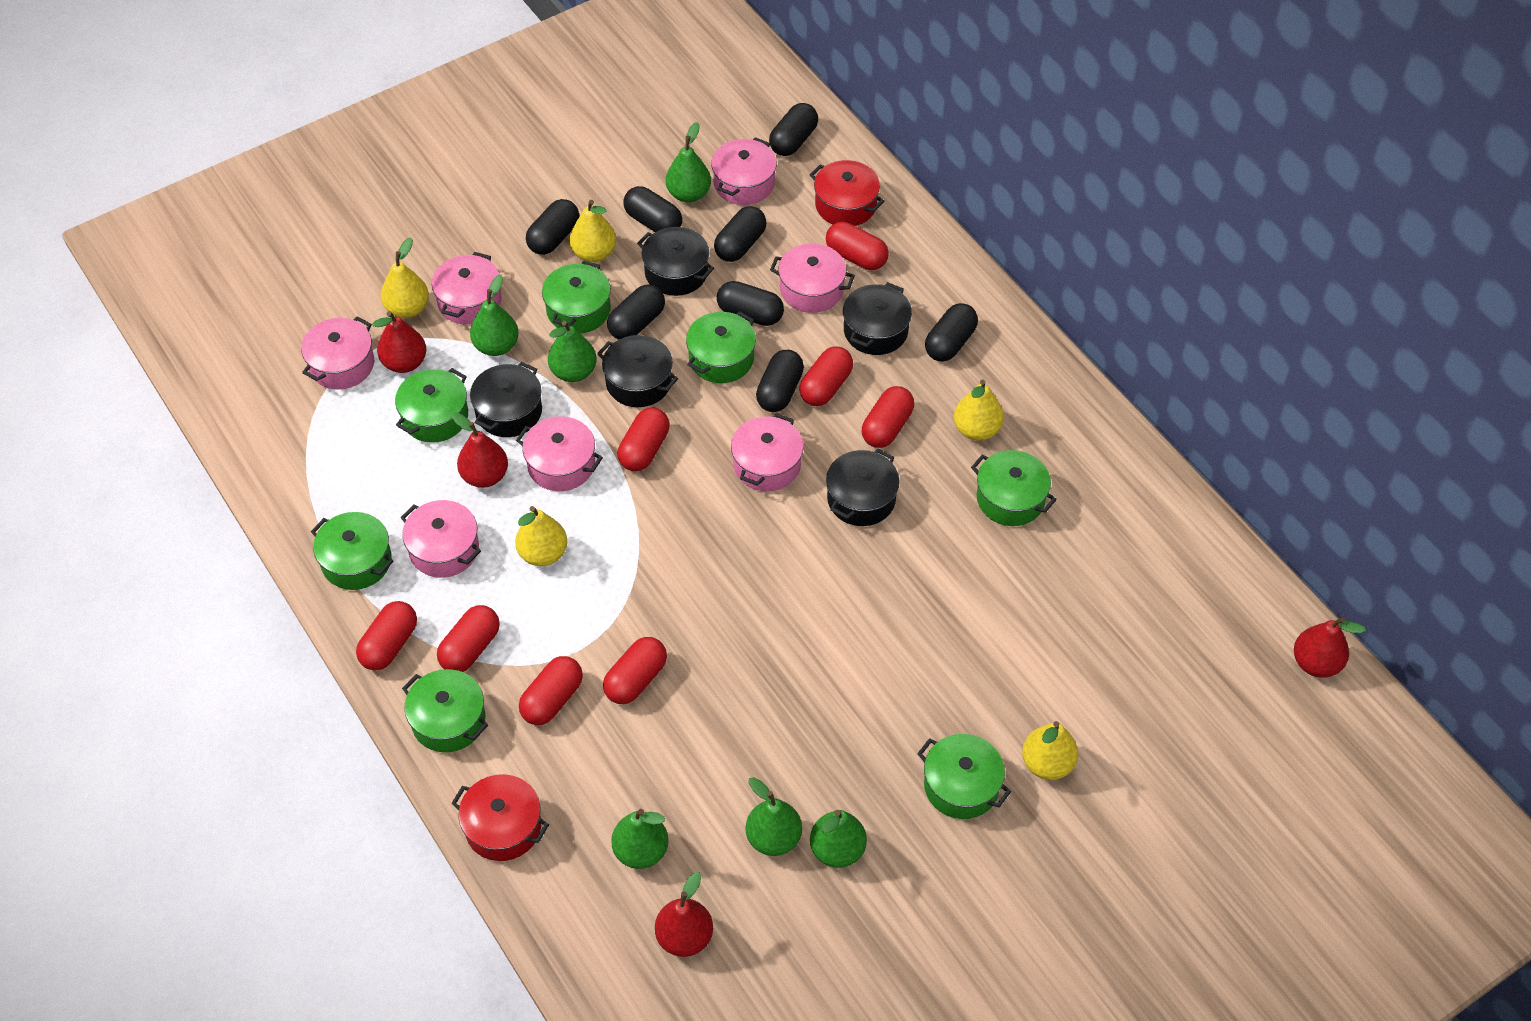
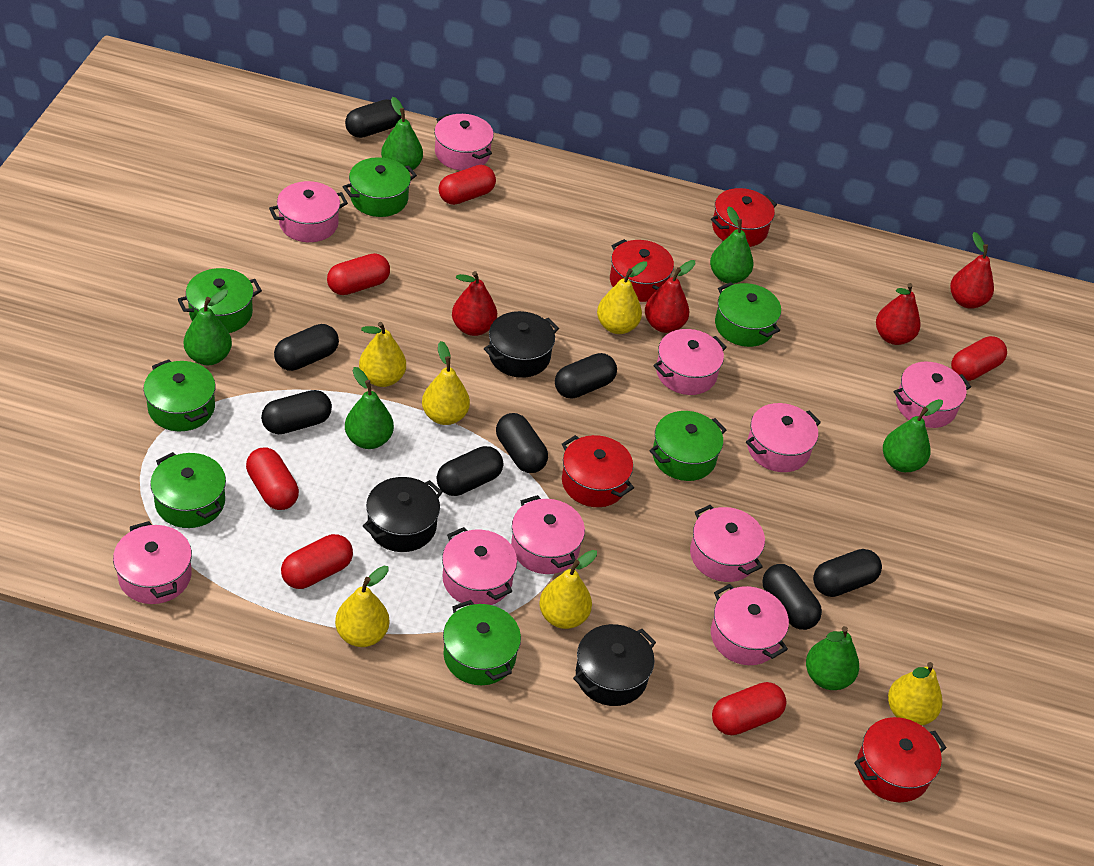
black pot: 5 -> 3
pink pot: 7 -> 10
red capsule: 8 -> 6
red pot: 2 -> 4
yellow pear: 5 -> 6

